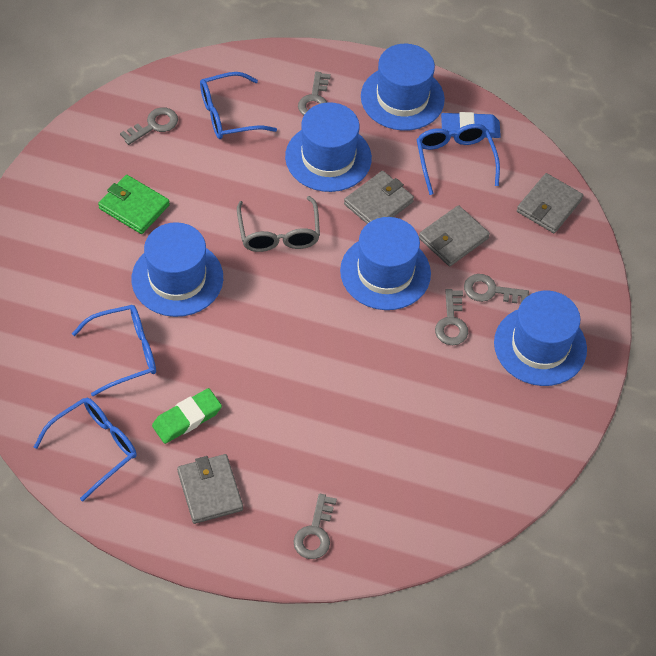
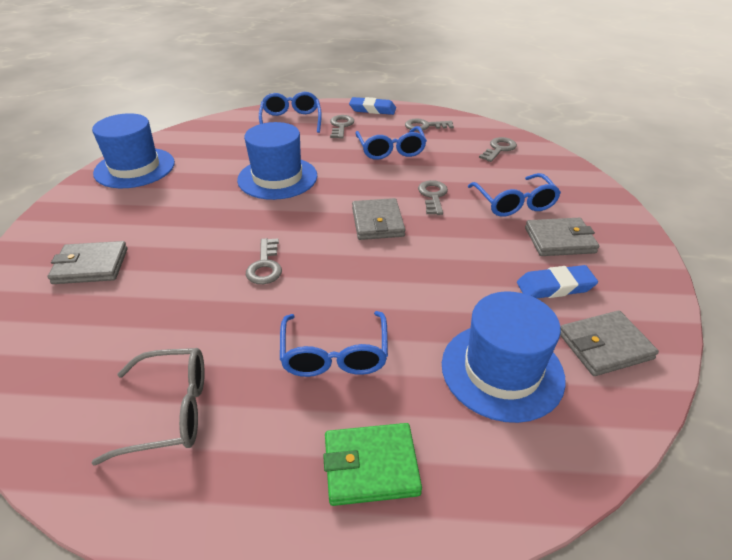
blue eraser: 1 -> 2
blue hat: 5 -> 3
green eraser: 1 -> 0

